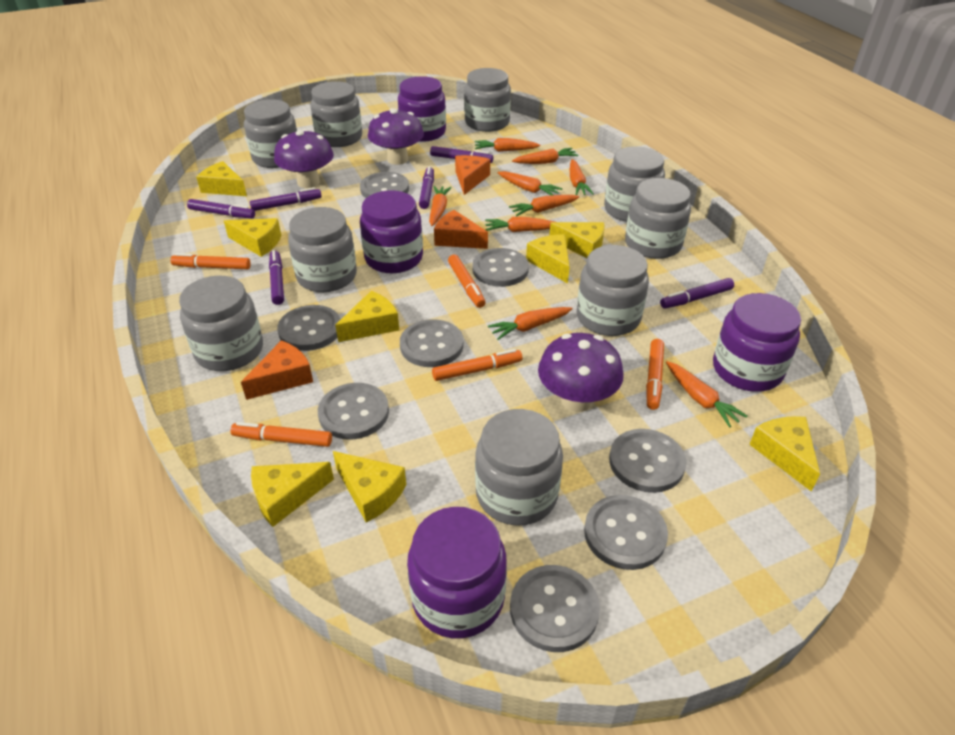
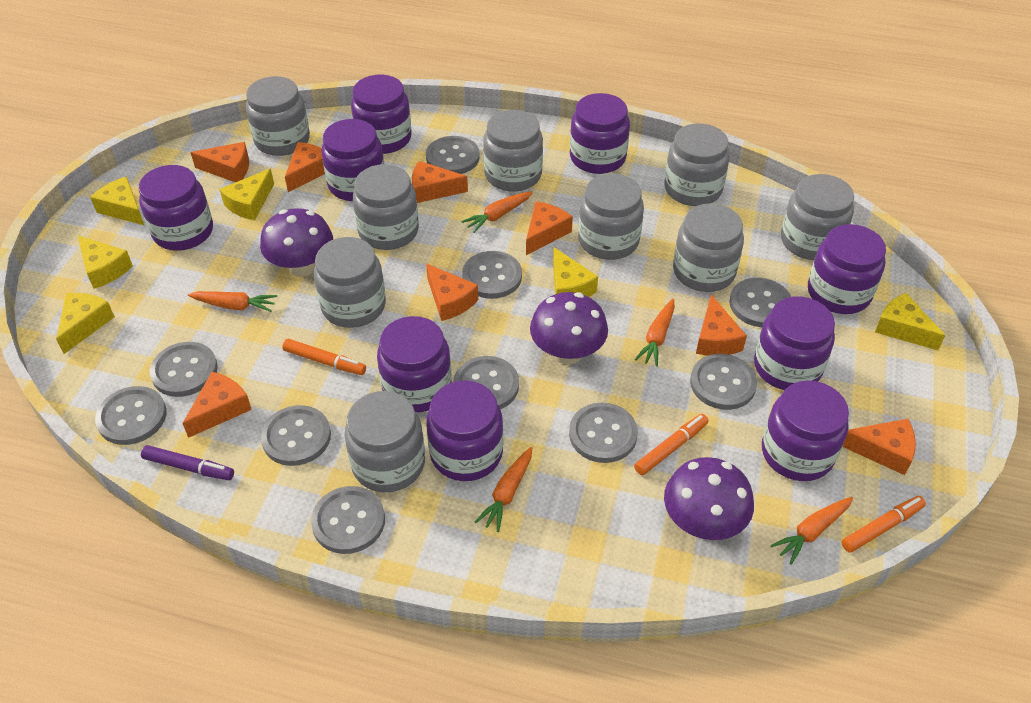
grey button: 8 -> 10
orange carrot: 9 -> 5
orange cheese: 3 -> 8
orange marker: 5 -> 3
purple jar: 4 -> 9
purple marker: 6 -> 1
yellow cheese: 8 -> 6

